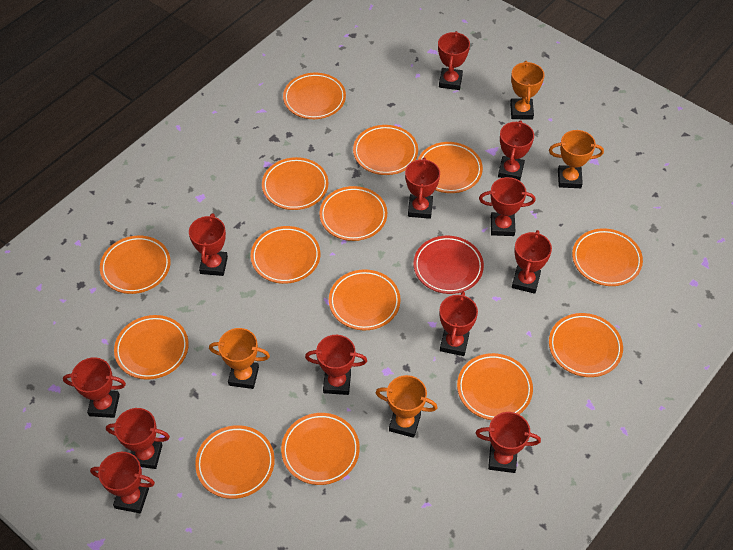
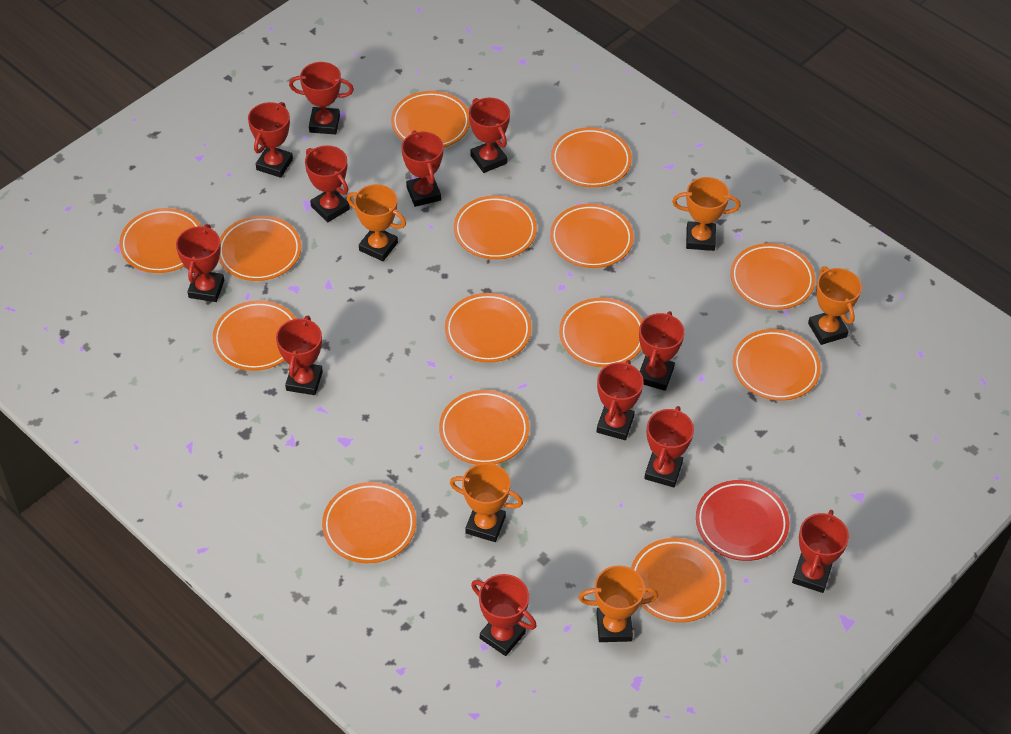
orange trophy: 4 -> 5

